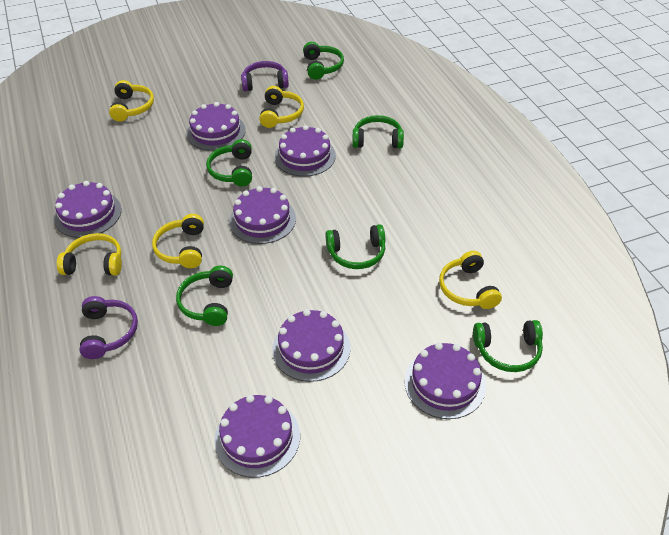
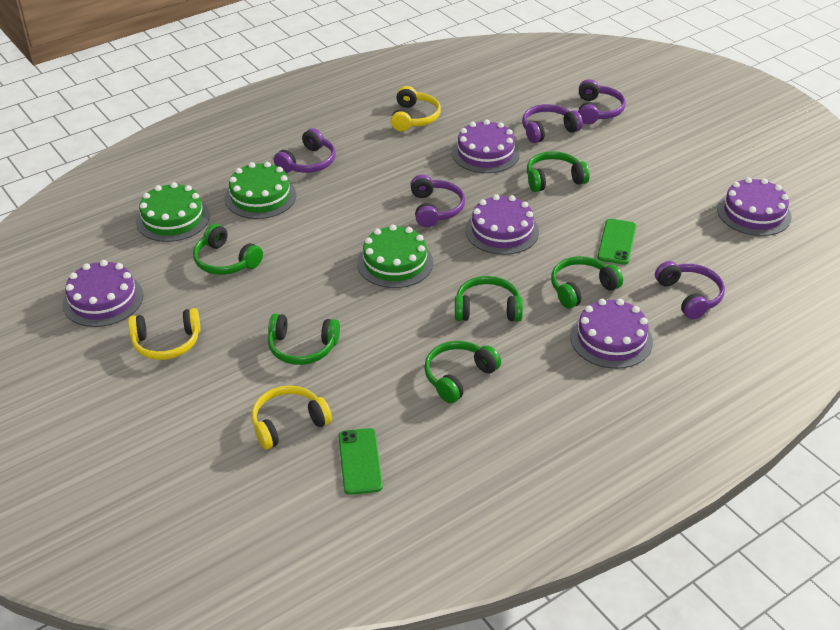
green cake: 0 -> 3
green phone: 0 -> 2
purple cake: 7 -> 5
purple headphones: 2 -> 5
yellow headphones: 5 -> 3

